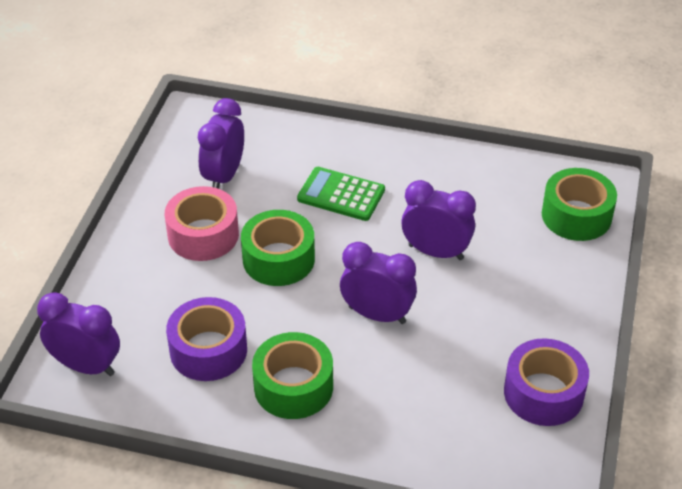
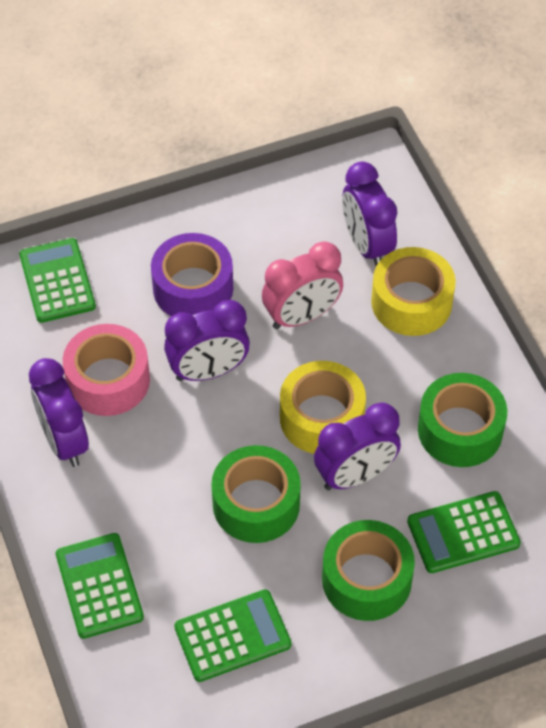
green calculator: 1 -> 4
pink clock: 0 -> 1
purple tape: 2 -> 1
yellow tape: 0 -> 2

